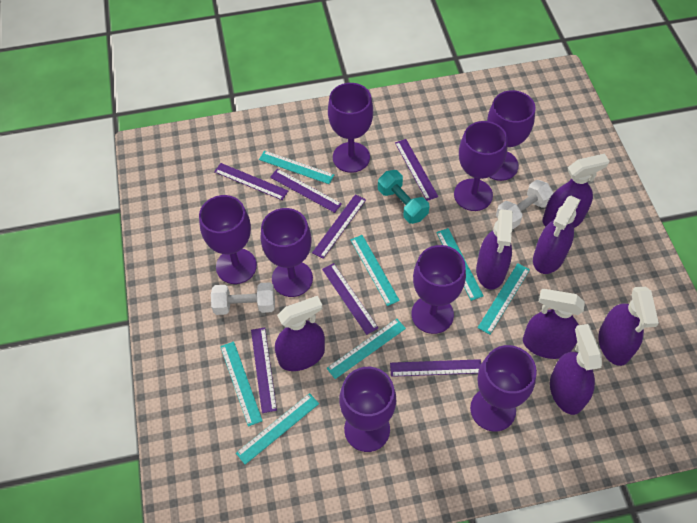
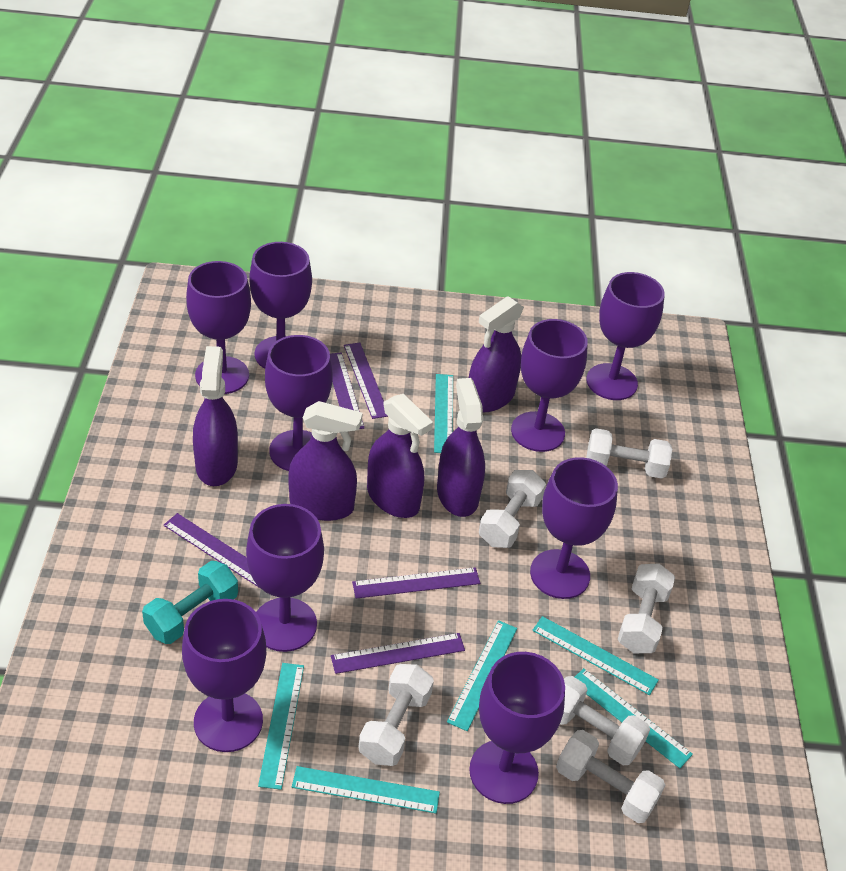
purple goblet: 8 -> 9
purple ruler: 7 -> 5
purple spray bottle: 7 -> 5
turquoise ruler: 7 -> 6
white dumbbell: 2 -> 6

